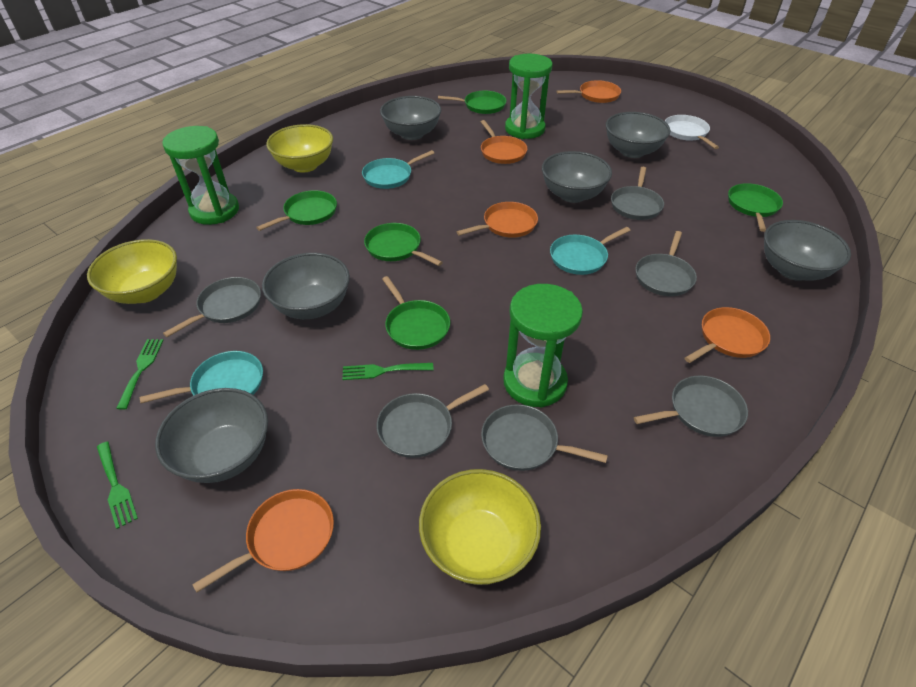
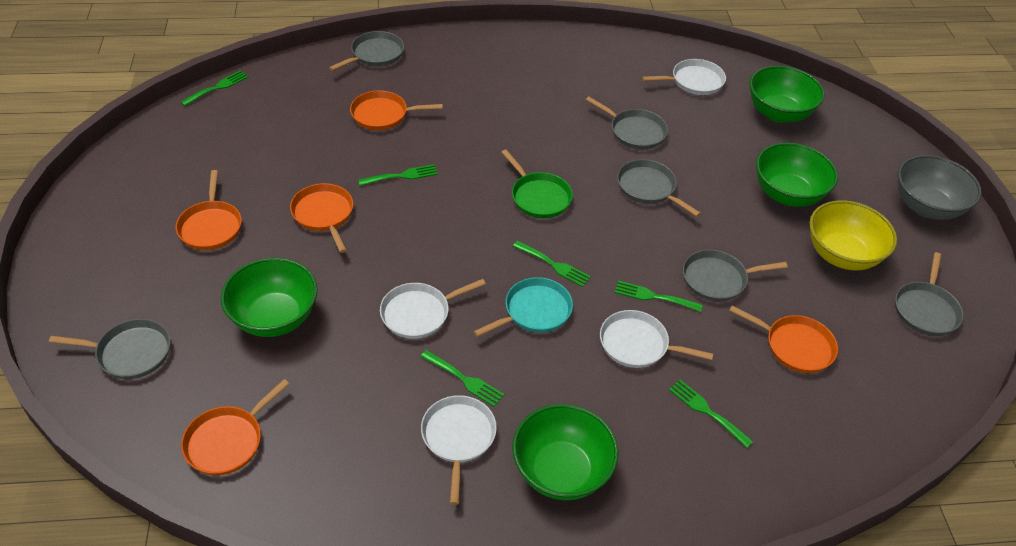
green bowl: 0 -> 4
green fork: 3 -> 6
green hourglass: 3 -> 0
green pan: 5 -> 1
grey bowl: 6 -> 1
turquoise pan: 3 -> 1
white pan: 1 -> 4
yellow bowl: 3 -> 1

